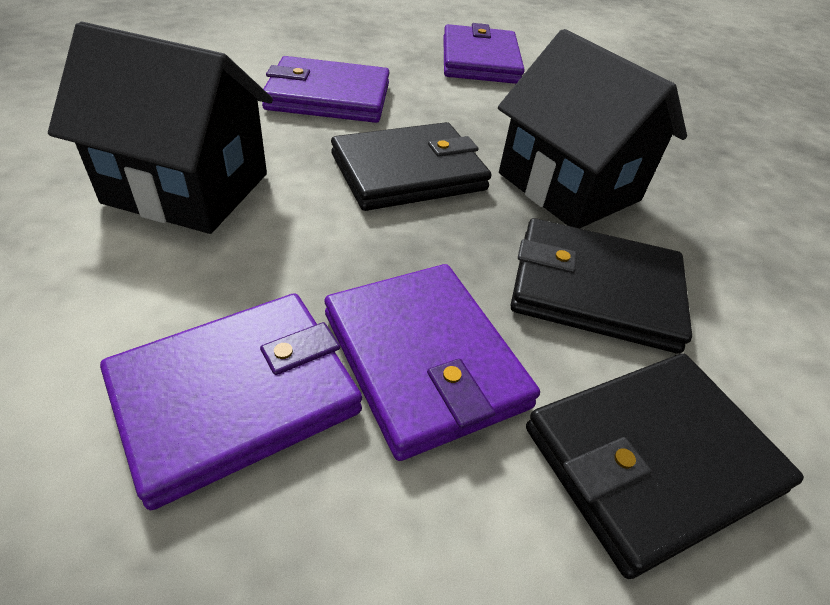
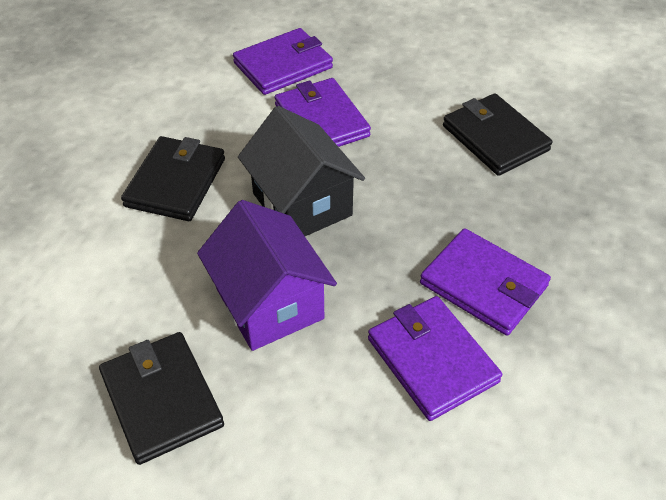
black house: 2 -> 1
purple house: 0 -> 1

